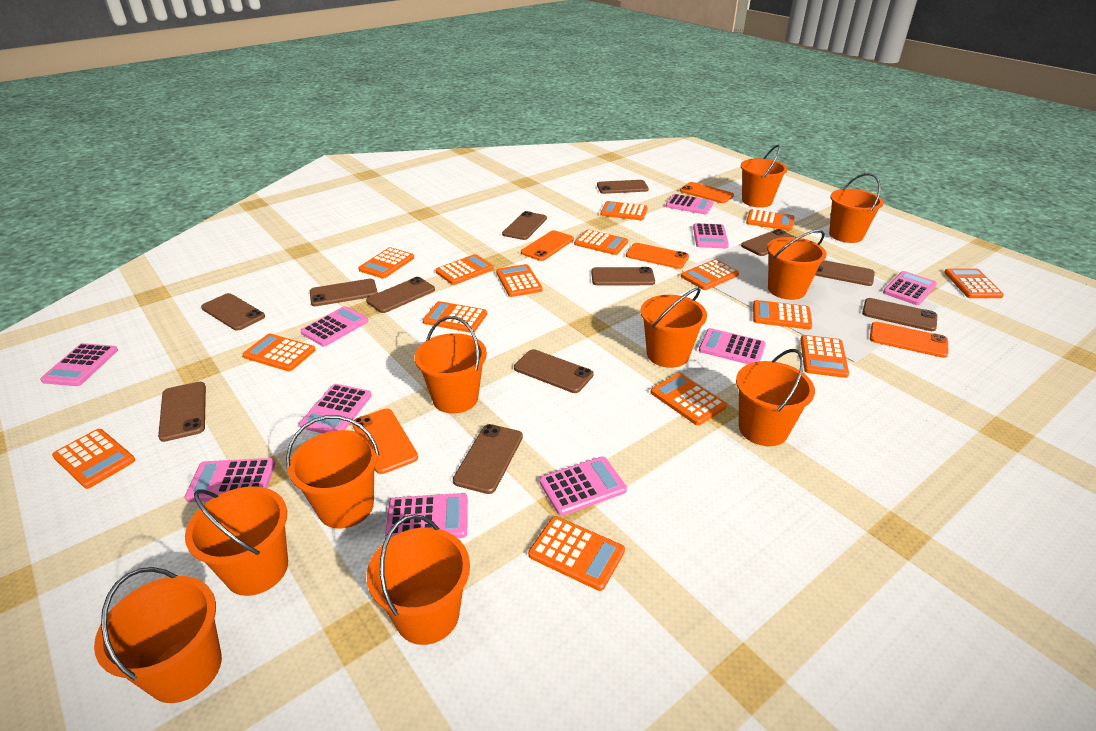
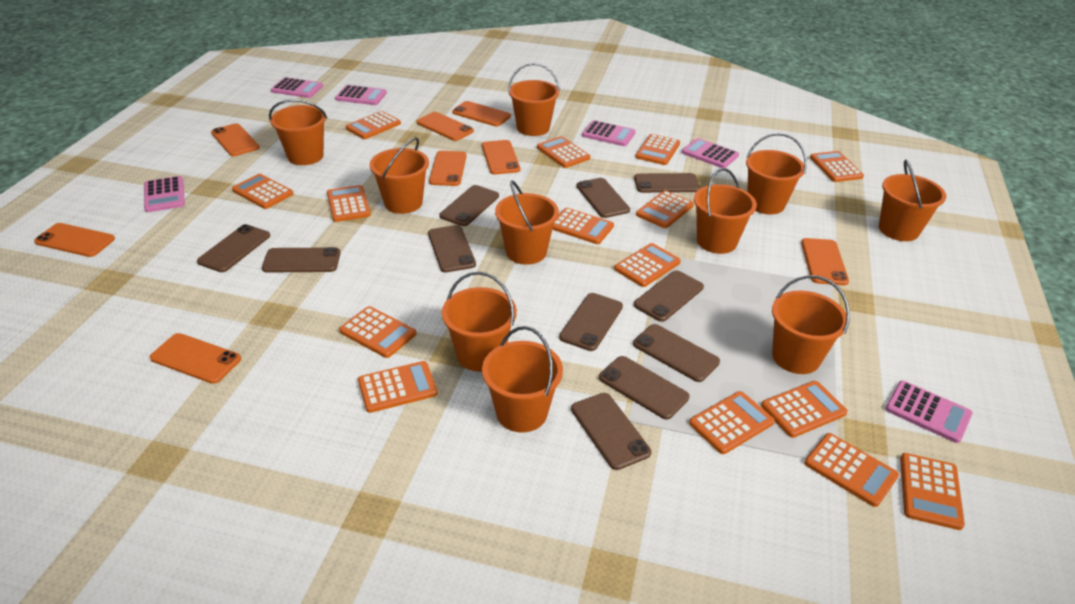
brown phone: 12 -> 11
orange phone: 5 -> 8
pink calculator: 10 -> 6

